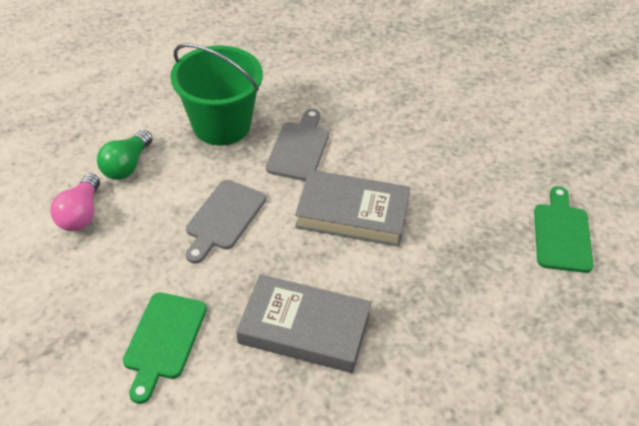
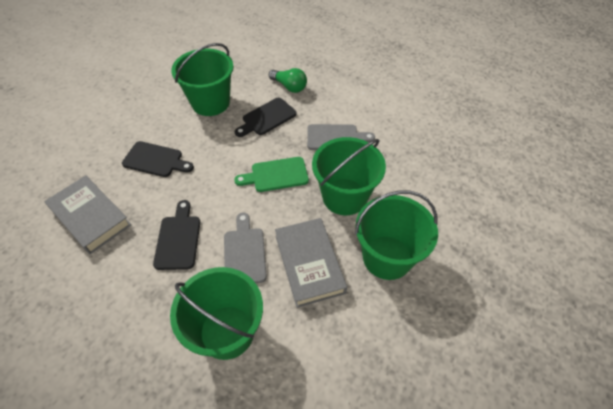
black cutting board: 0 -> 3
green bucket: 1 -> 4
green cutting board: 2 -> 1
pink light bulb: 1 -> 0

